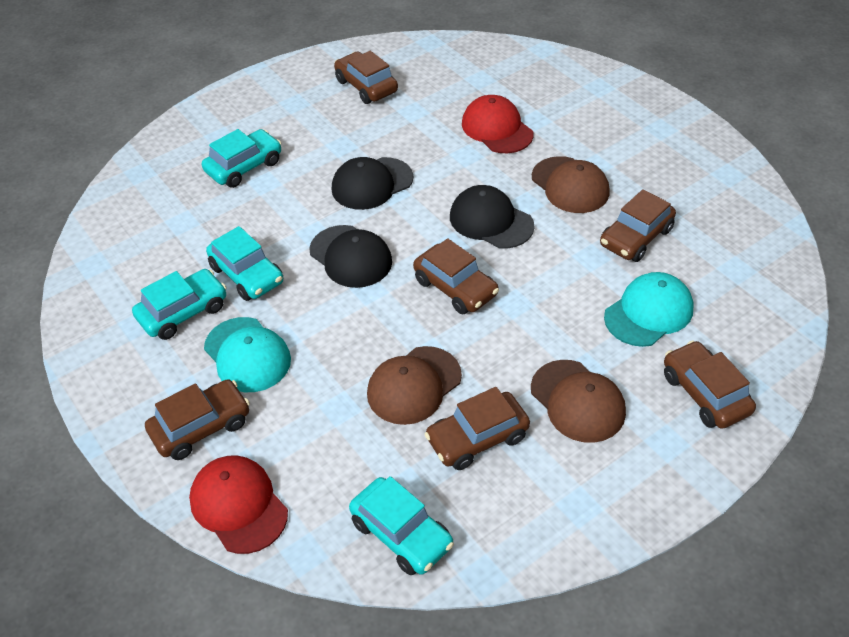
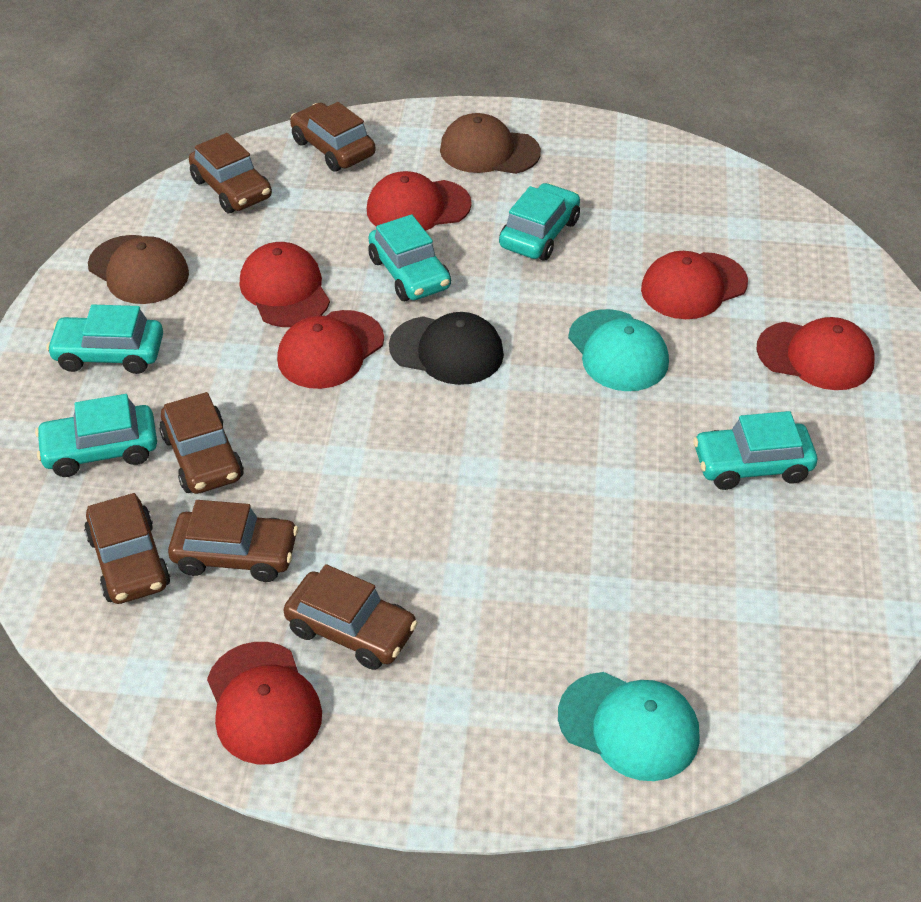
black cap: 3 -> 1
brown cap: 3 -> 2
red cap: 2 -> 6
turquoise car: 4 -> 5

